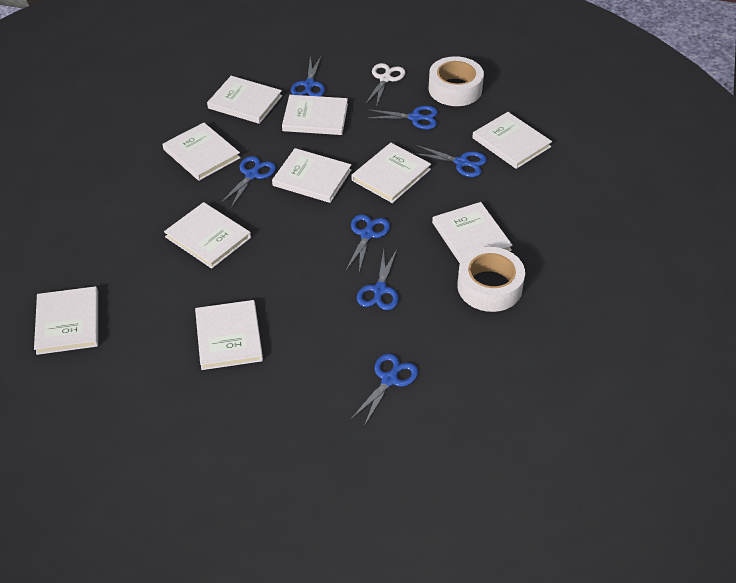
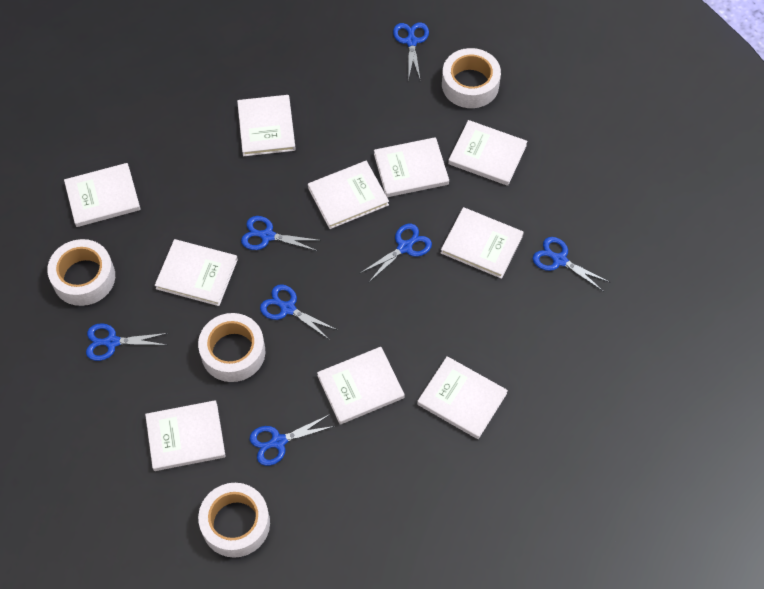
white scissors: 1 -> 0
white tape: 2 -> 4

